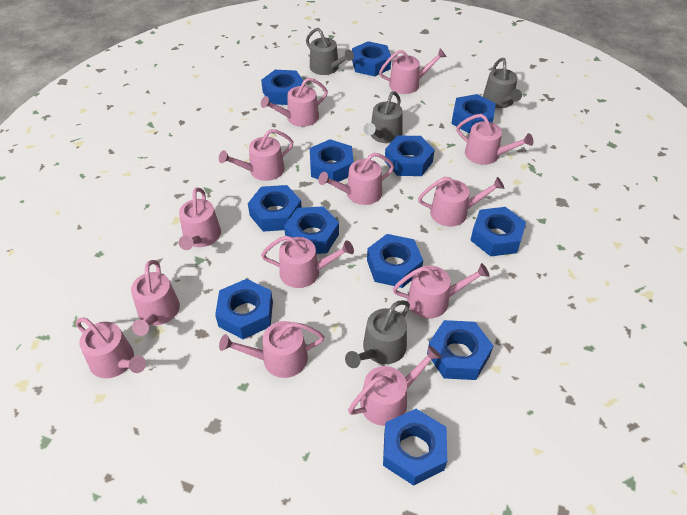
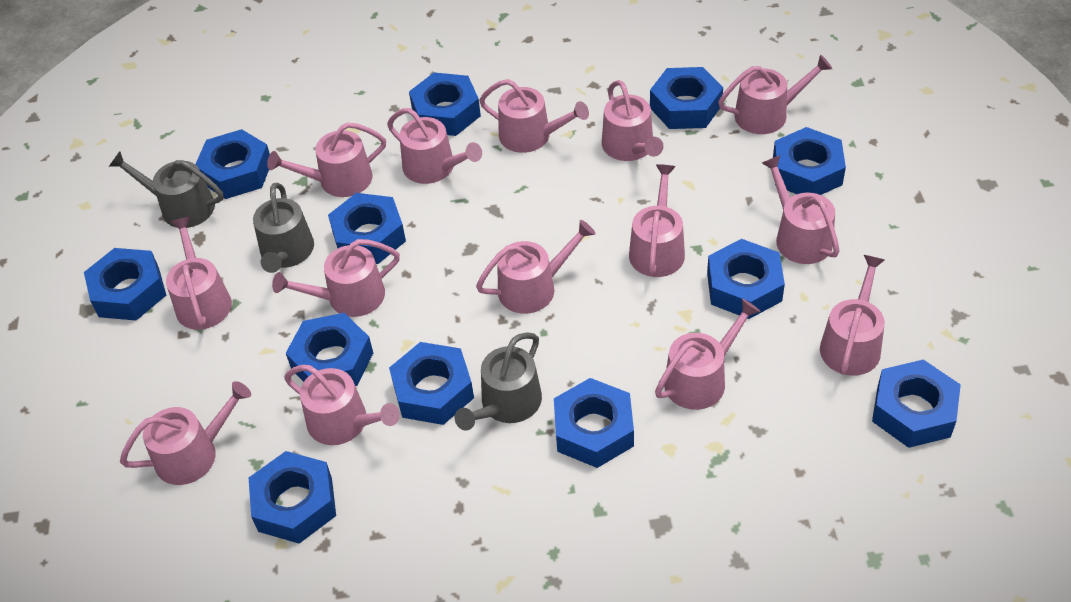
grey watering can: 4 -> 3
pink watering can: 13 -> 14

